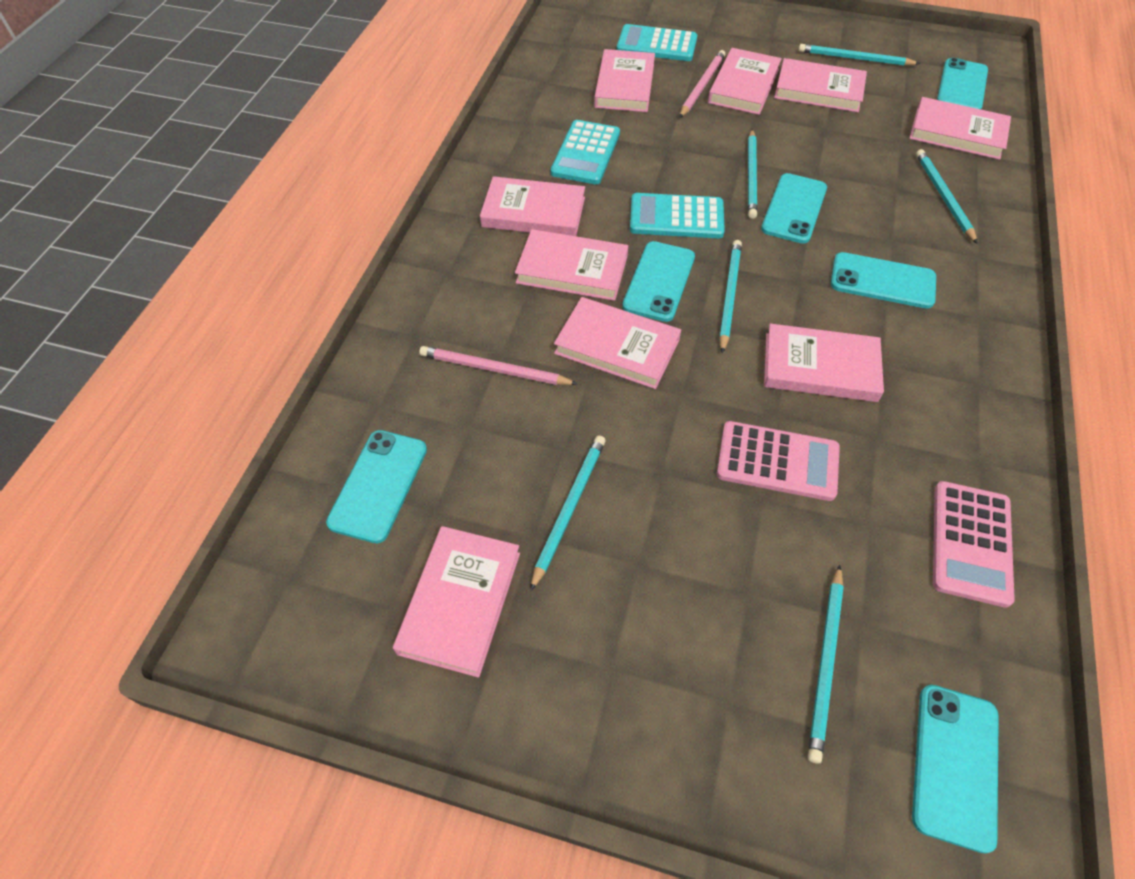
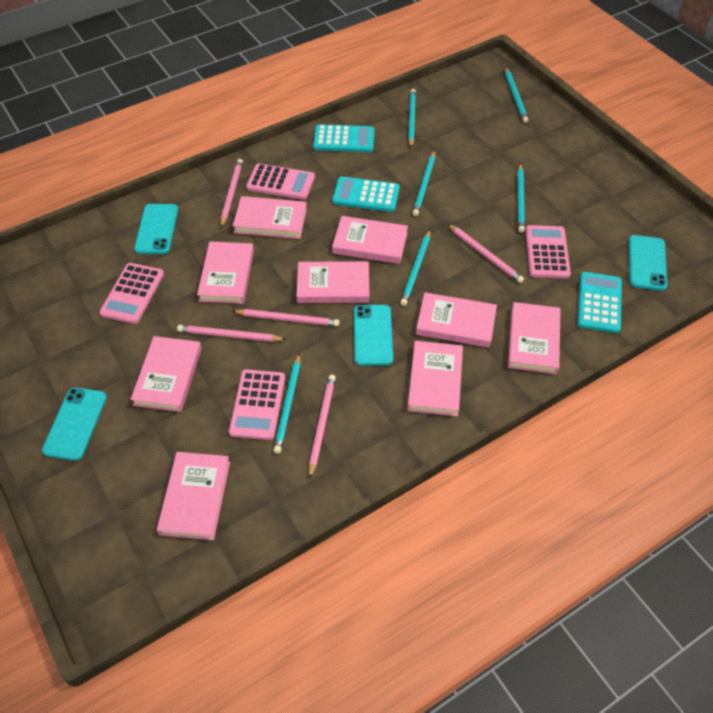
pink calculator: 2 -> 4
pink pencil: 2 -> 5
turquoise phone: 6 -> 4

